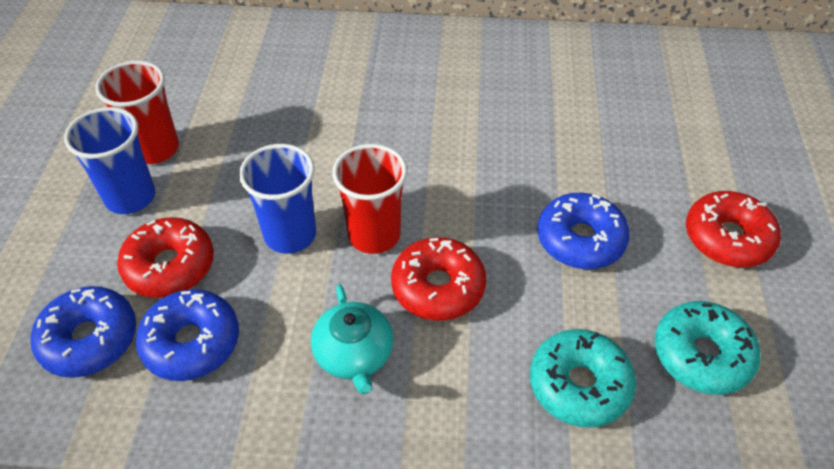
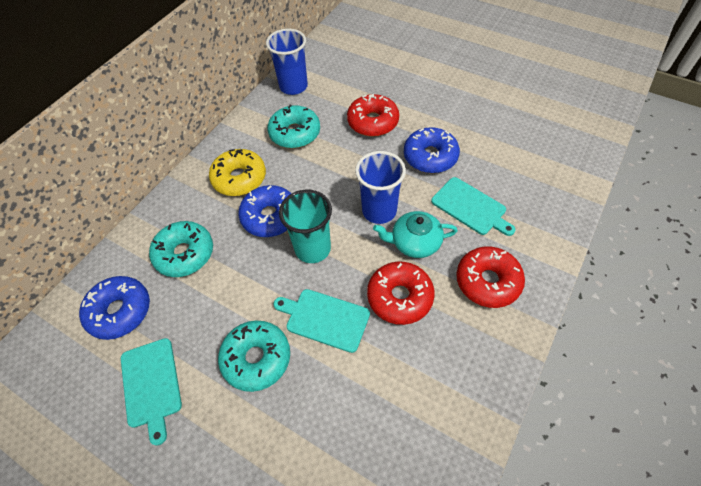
red cup: 2 -> 0
turquoise cup: 0 -> 1
turquoise cutting board: 0 -> 3
turquoise donut: 2 -> 3
yellow donut: 0 -> 1

